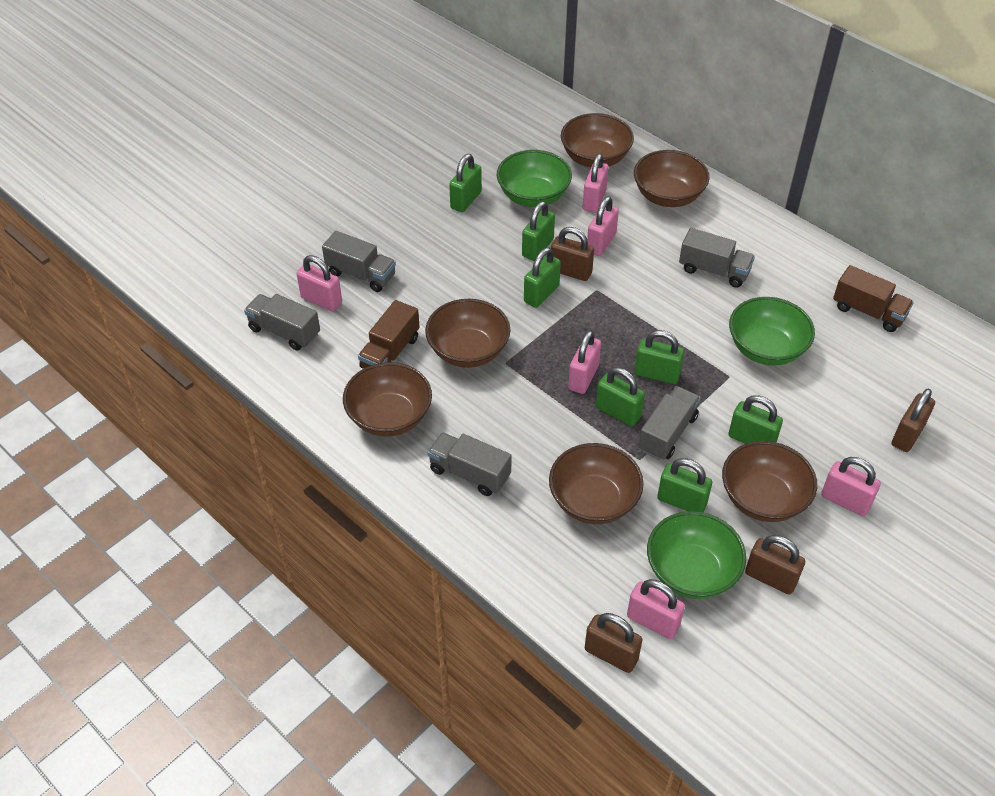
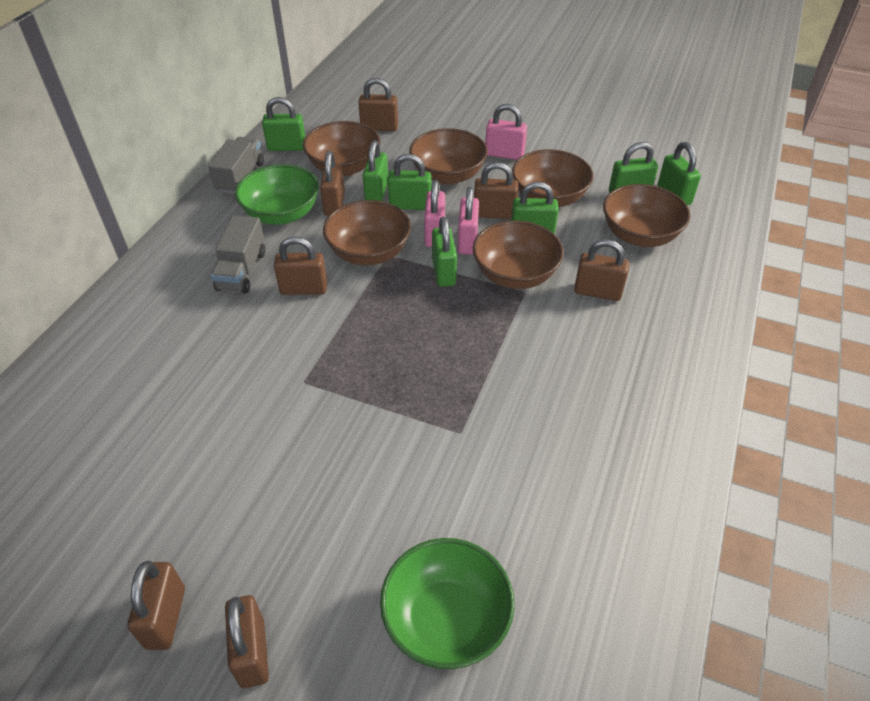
brown padlock: 4 -> 7
brown truck: 2 -> 0
green bowl: 3 -> 2
grey truck: 5 -> 2
pink padlock: 6 -> 3

